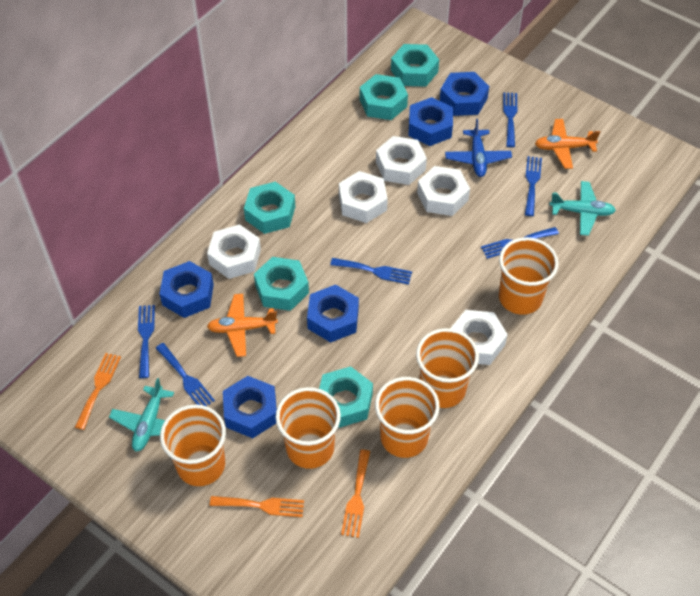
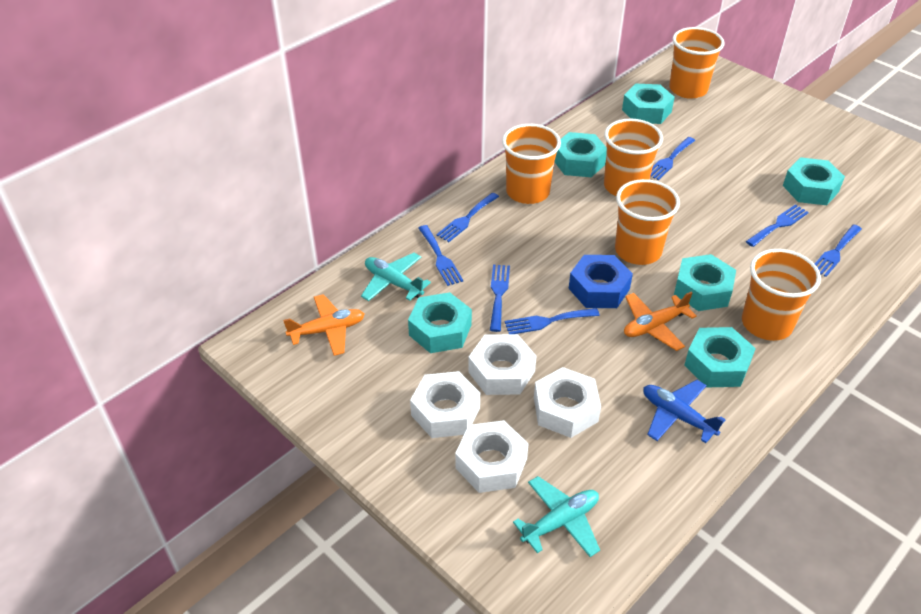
blue fork: 6 -> 7
blue nut: 5 -> 1
orange fork: 3 -> 0
turquoise nut: 5 -> 6
white nut: 5 -> 4

